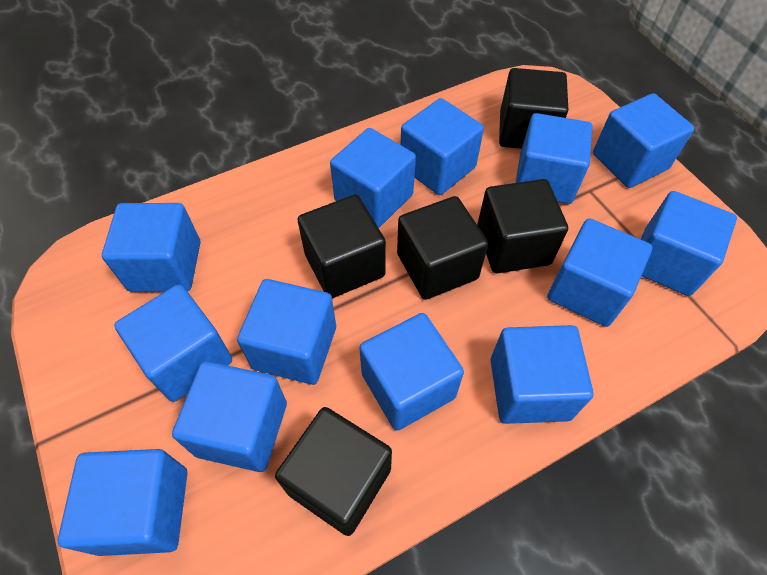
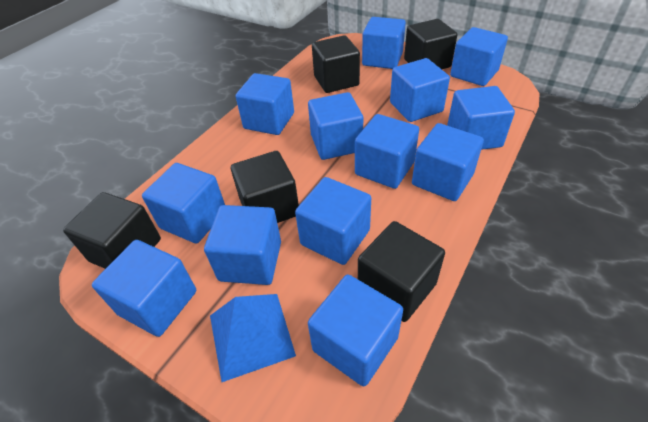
blue pyramid: 0 -> 1

